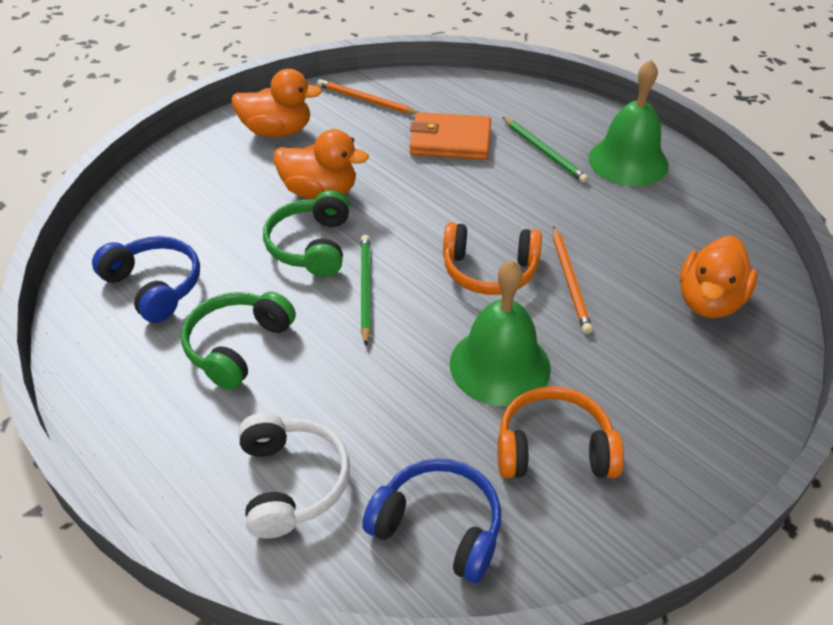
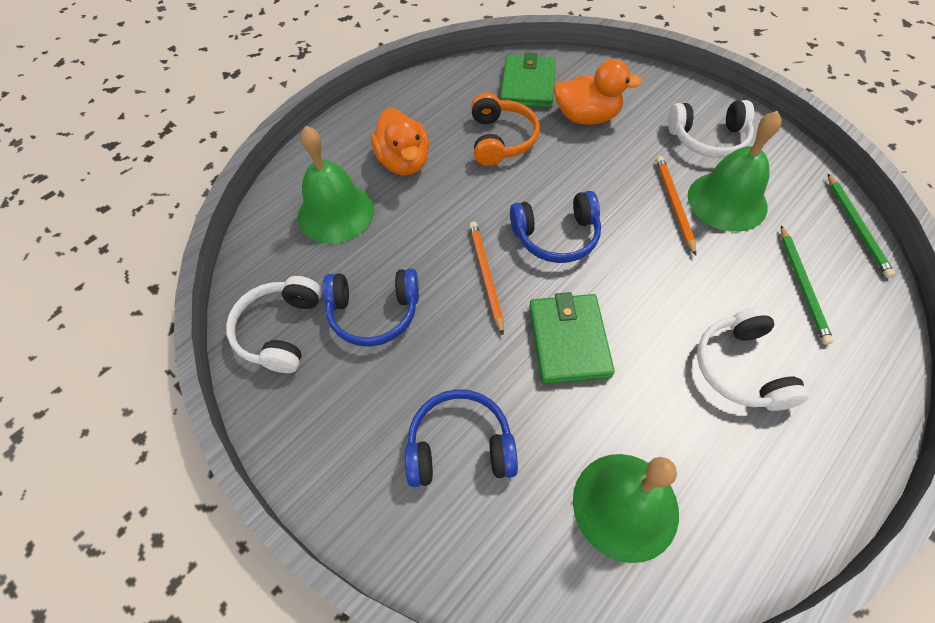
blue headphones: 2 -> 3
green bell: 2 -> 3
green headphones: 2 -> 0
green wallet: 0 -> 2
orange duck: 3 -> 2
orange headphones: 2 -> 1
orange wallet: 1 -> 0
white headphones: 1 -> 3

